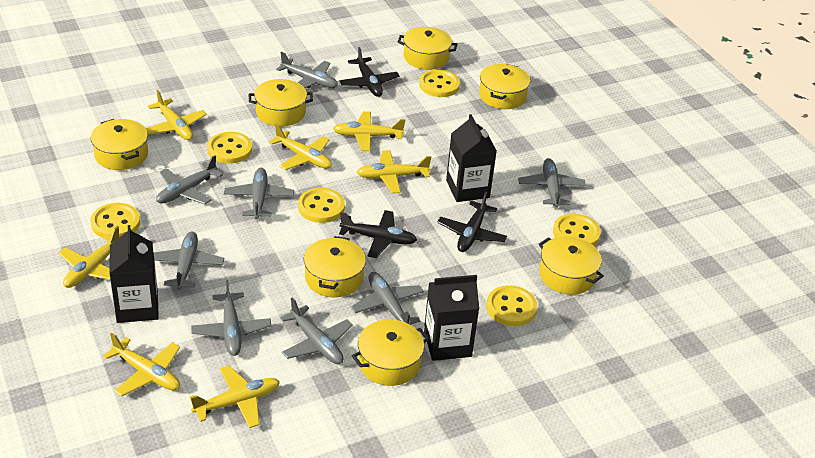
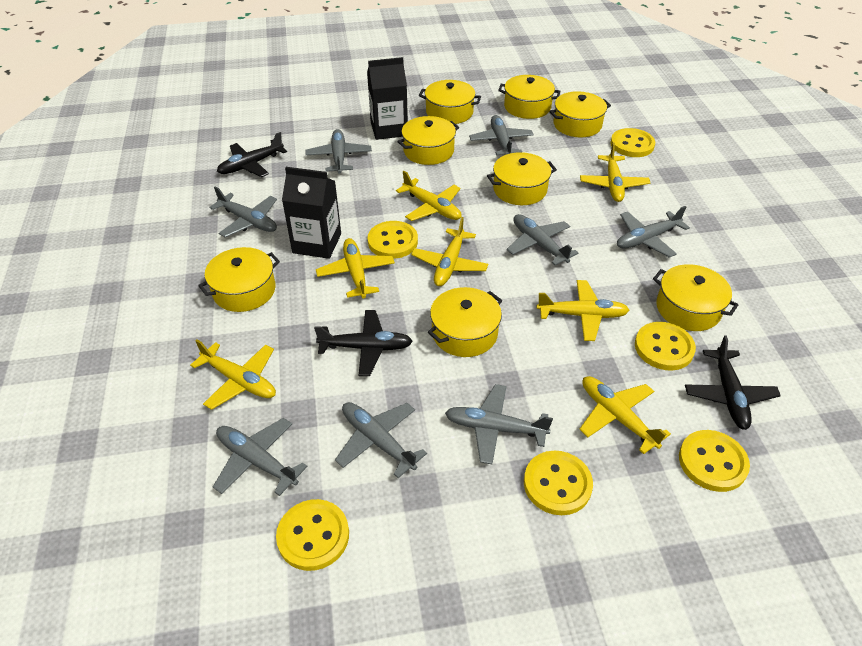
black carton: 3 -> 2
yellow pot: 7 -> 8

